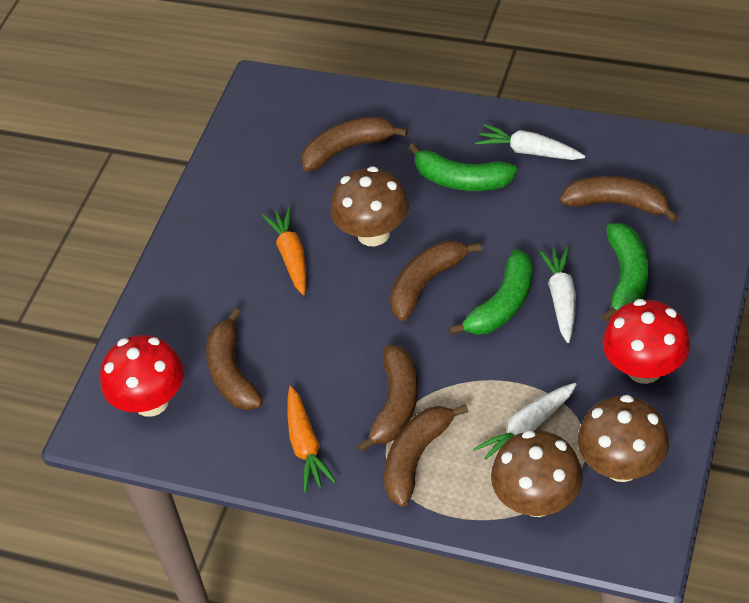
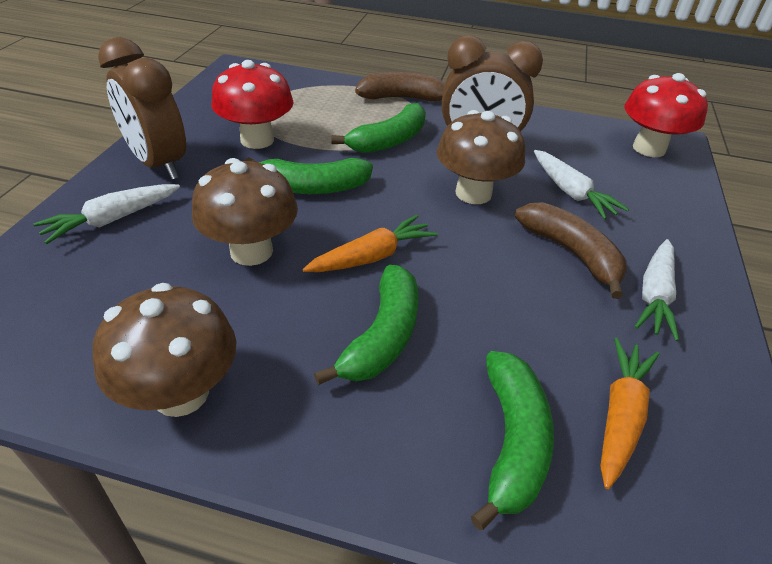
brown banana: 6 -> 2
brown clock: 0 -> 2
green banana: 3 -> 4

